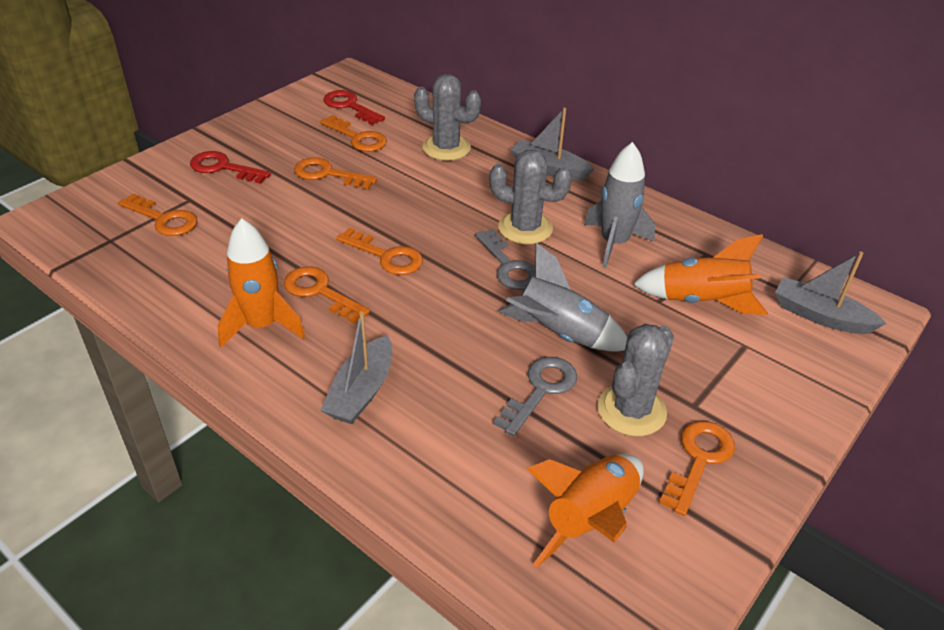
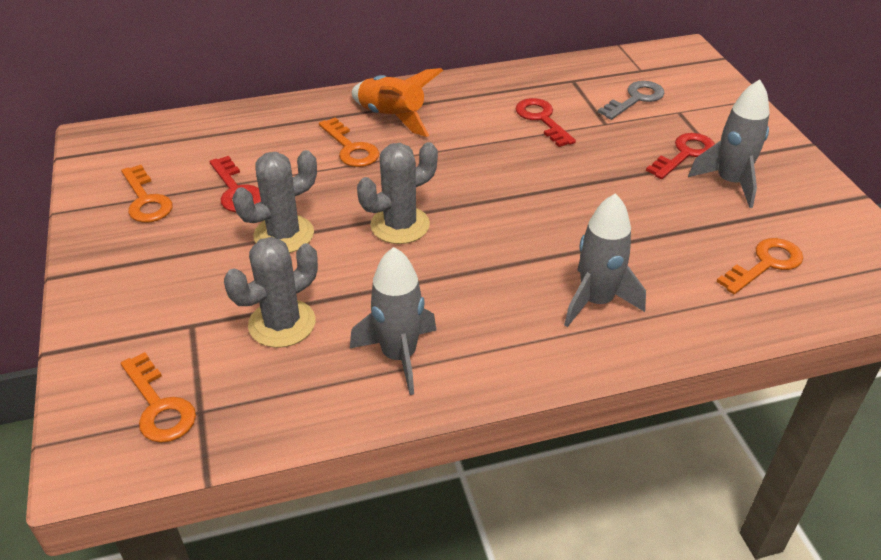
grey boat: 3 -> 0
grey key: 2 -> 1
grey rocket: 2 -> 3
orange key: 6 -> 4
orange rocket: 3 -> 1
red key: 2 -> 3

